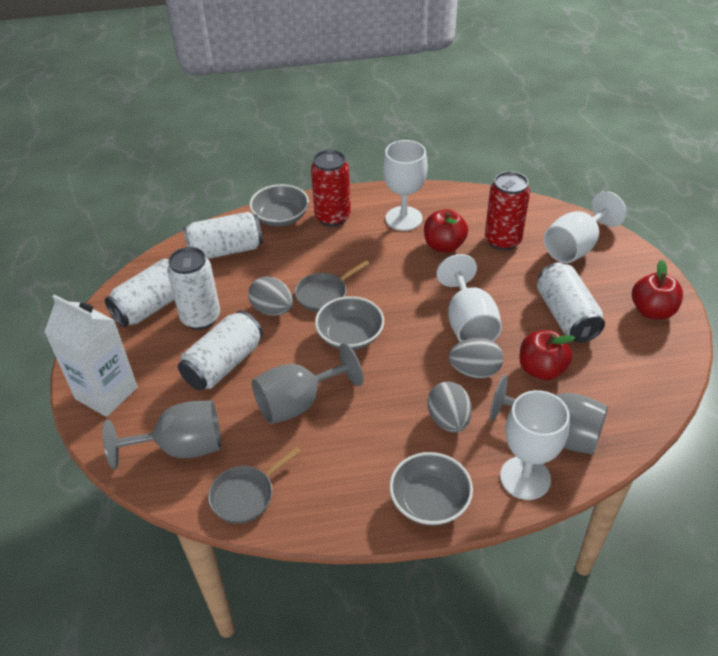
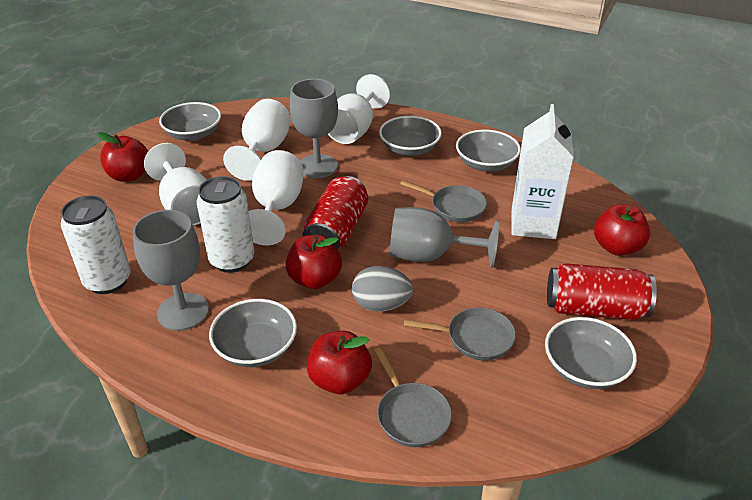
grey bowl: 3 -> 5
grey egg: 3 -> 1
grey pan: 2 -> 3
red apple: 3 -> 4
white can: 5 -> 2

